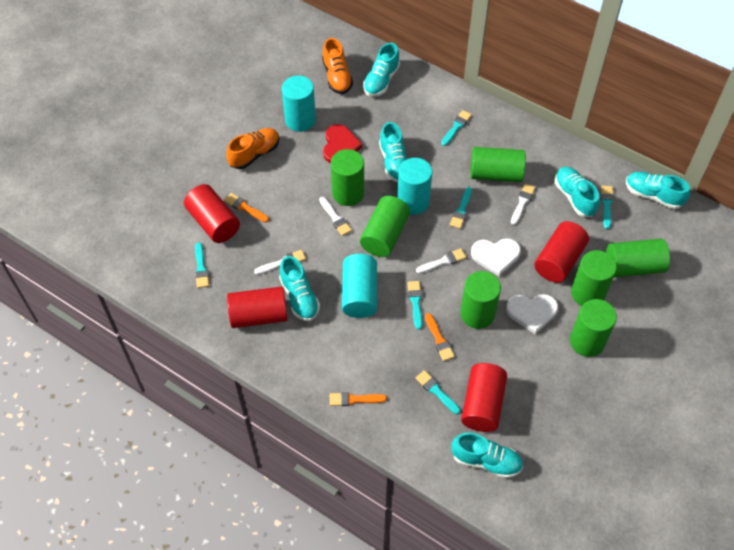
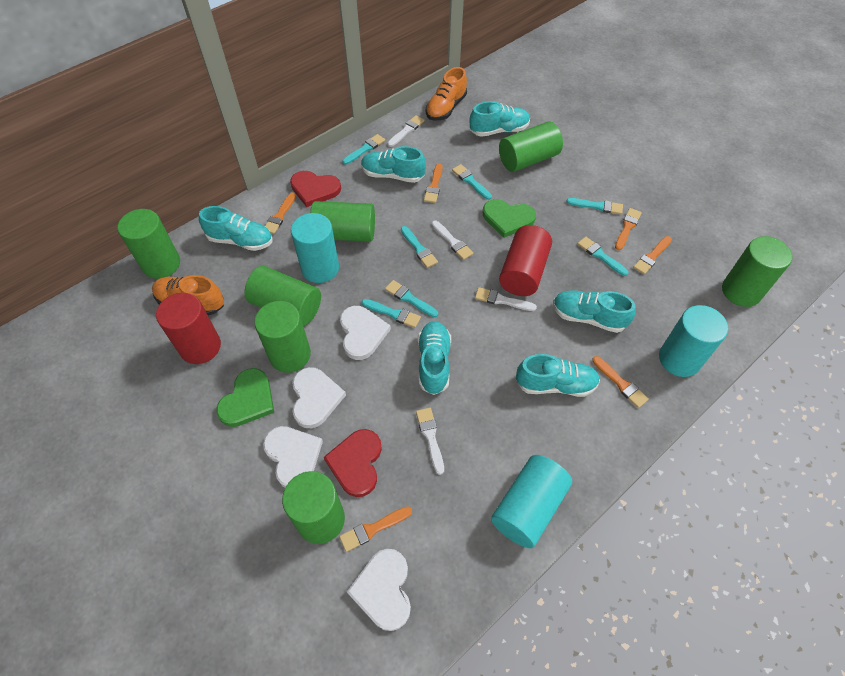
green heart: 0 -> 2
orange brush: 3 -> 6
red cylinder: 4 -> 2
red heart: 1 -> 2
turquoise brush: 6 -> 7
white heart: 2 -> 4

